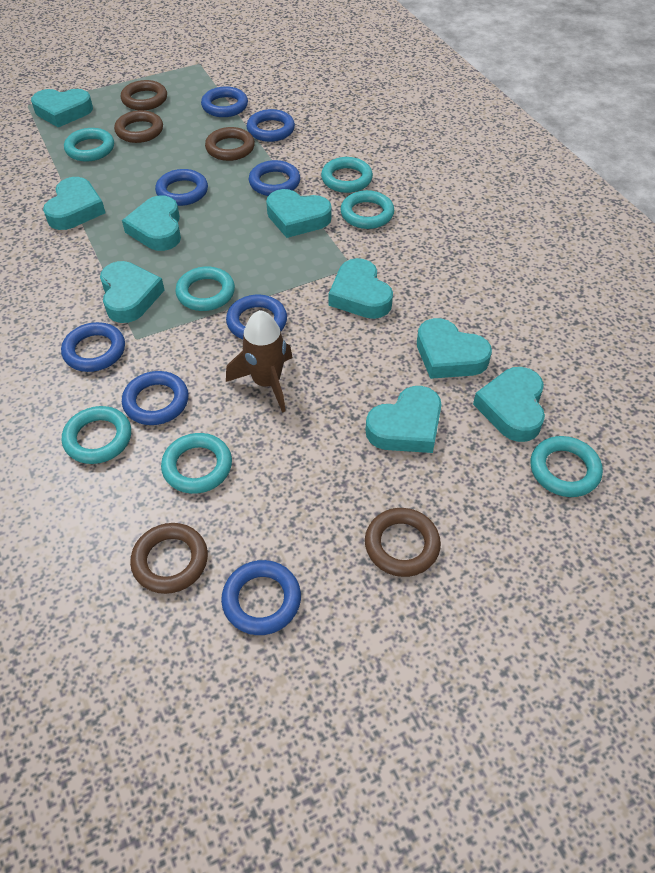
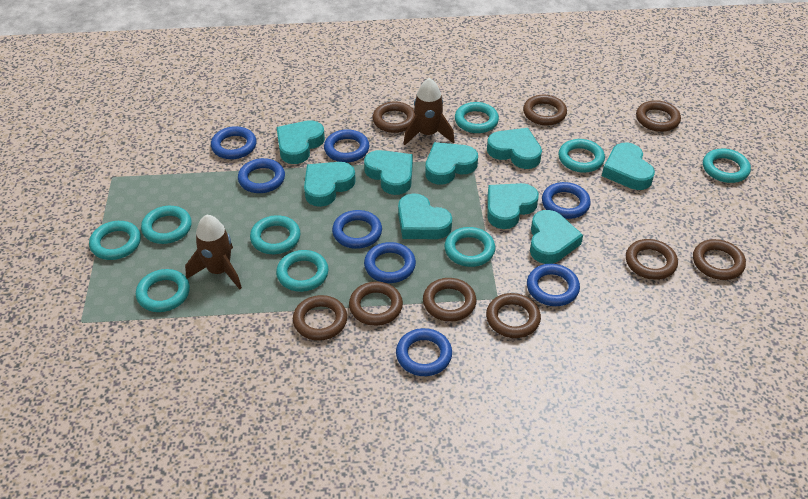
brown ring: 5 -> 9
brown rocket: 1 -> 2
turquoise ring: 7 -> 9

